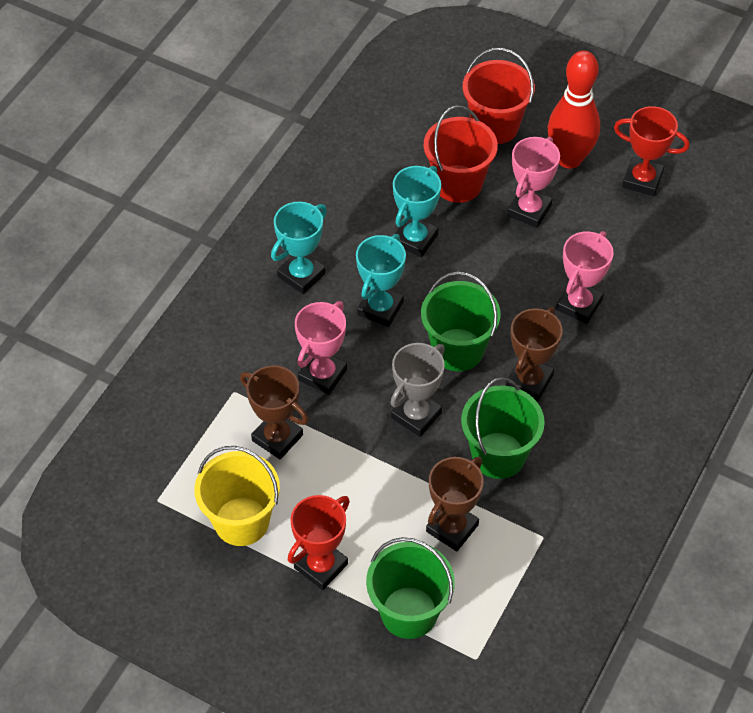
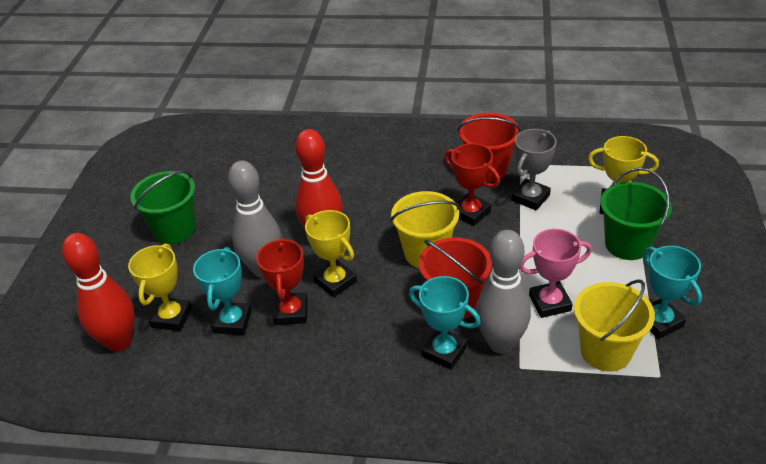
brown trophy: 3 -> 0
green bucket: 3 -> 2
grey bowling pin: 0 -> 2
pink trophy: 3 -> 1
red bowling pin: 1 -> 2
yellow bucket: 1 -> 2
yellow trophy: 0 -> 3

